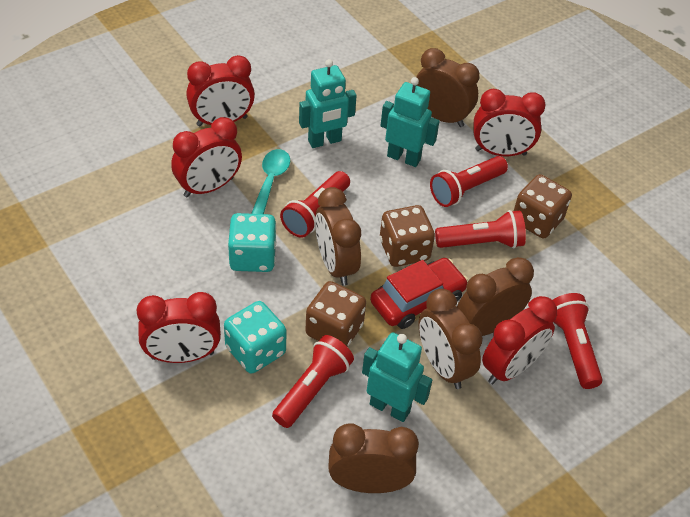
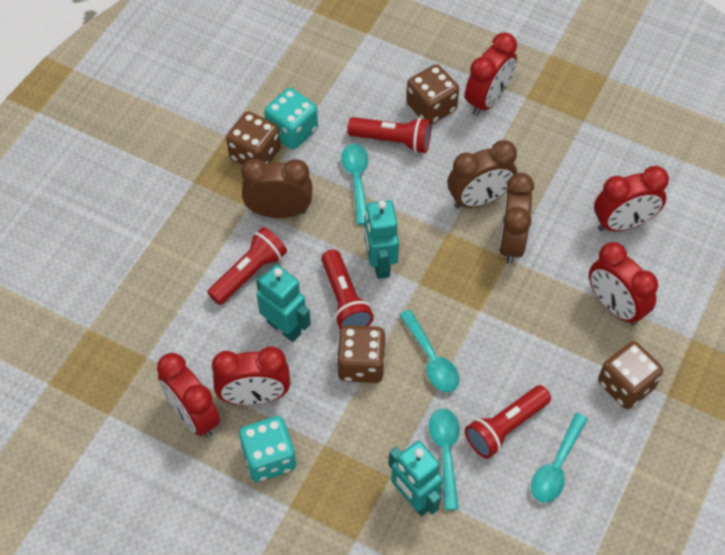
brown clock: 5 -> 3
brown dice: 3 -> 4
red car: 1 -> 0
red flashlight: 5 -> 4
turquoise spoon: 1 -> 4

